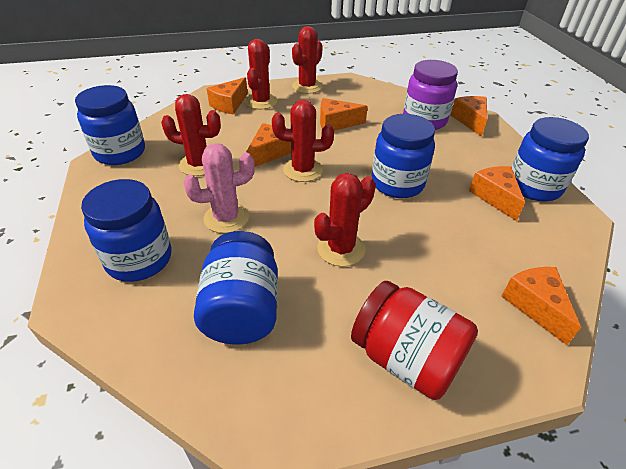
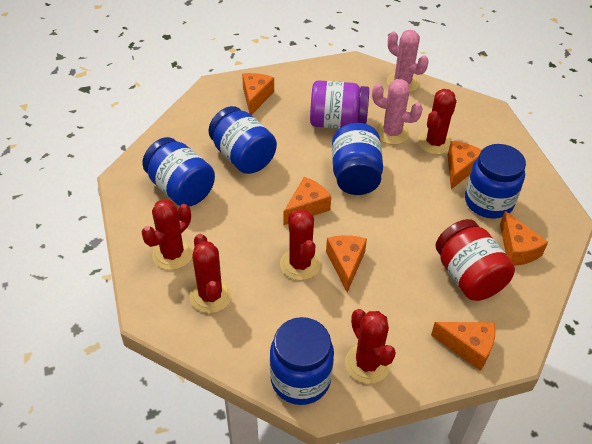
pink cactus: 1 -> 2

